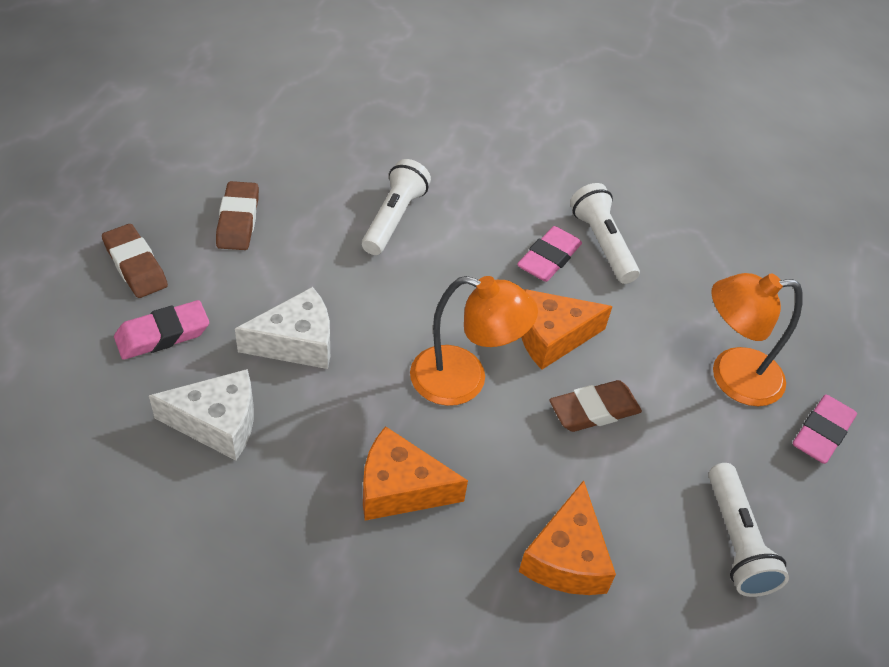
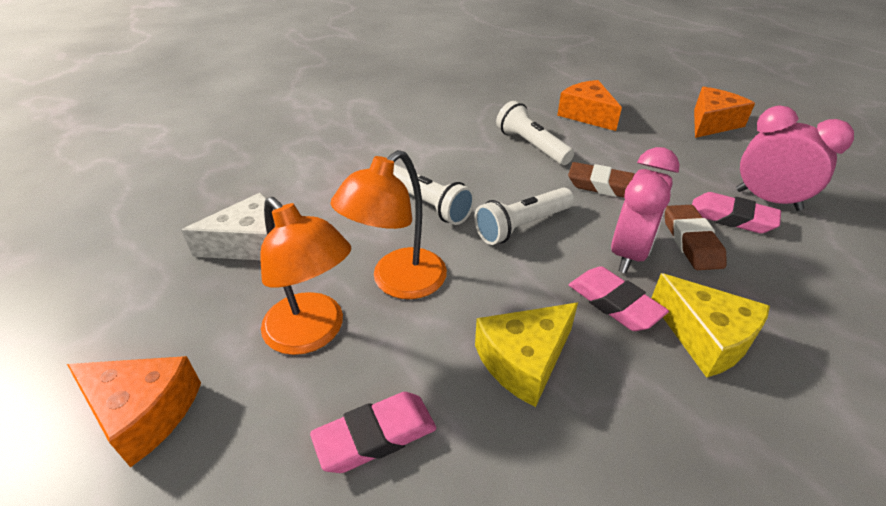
brown eraser: 3 -> 2
pink clock: 0 -> 2
white cheese: 2 -> 1
yellow cheese: 0 -> 2

